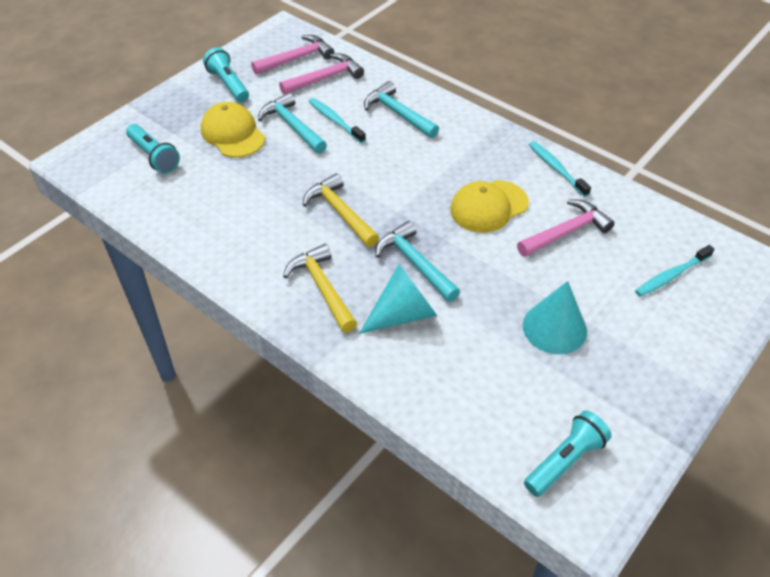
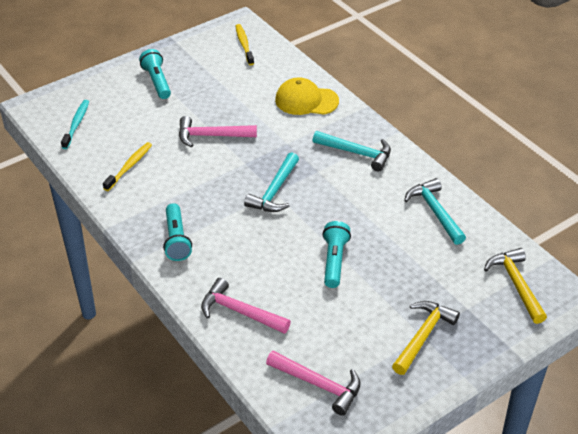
turquoise cone: 2 -> 0
turquoise toothbrush: 3 -> 1
yellow cap: 2 -> 1
yellow toothbrush: 0 -> 2

